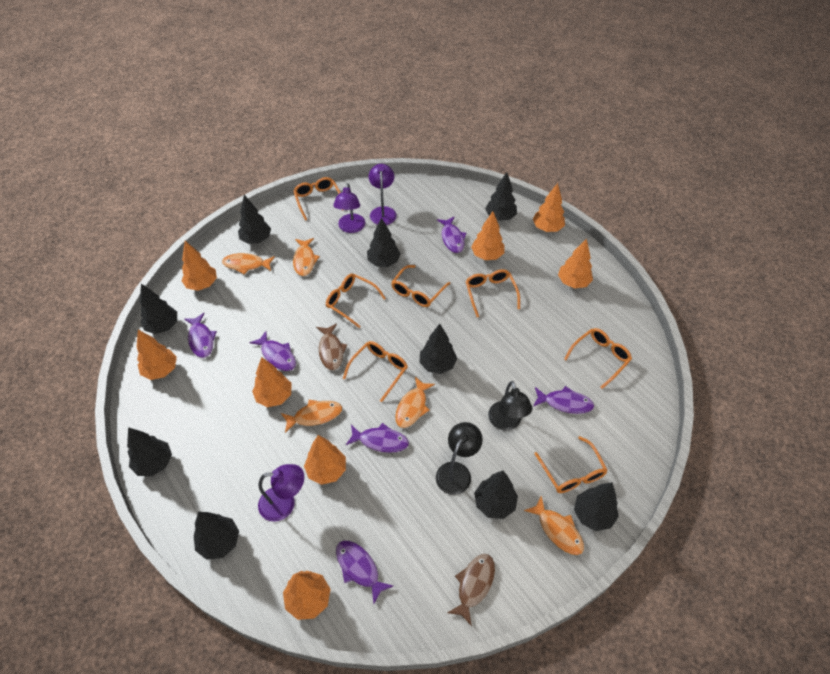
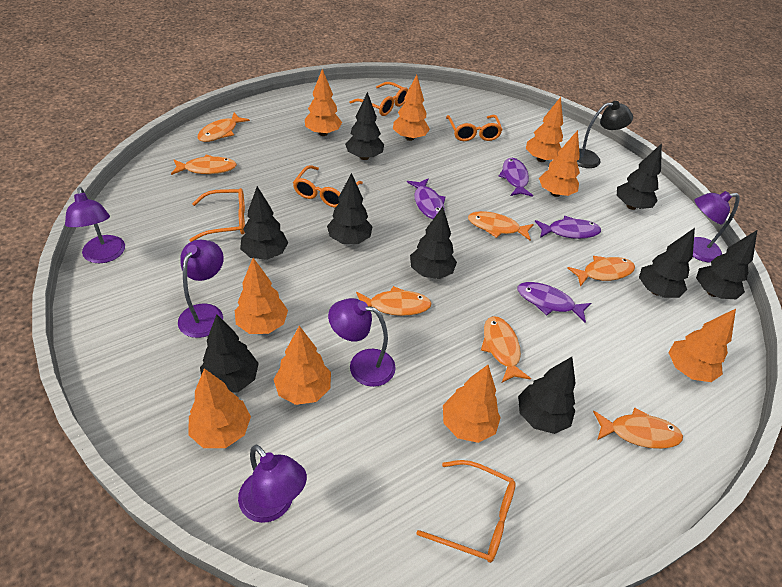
black lamp: 2 -> 1
brown fish: 2 -> 0
orange fish: 5 -> 7
orange glasses: 7 -> 5
orange tree: 8 -> 9
purple fish: 6 -> 4
purple lamp: 3 -> 5

